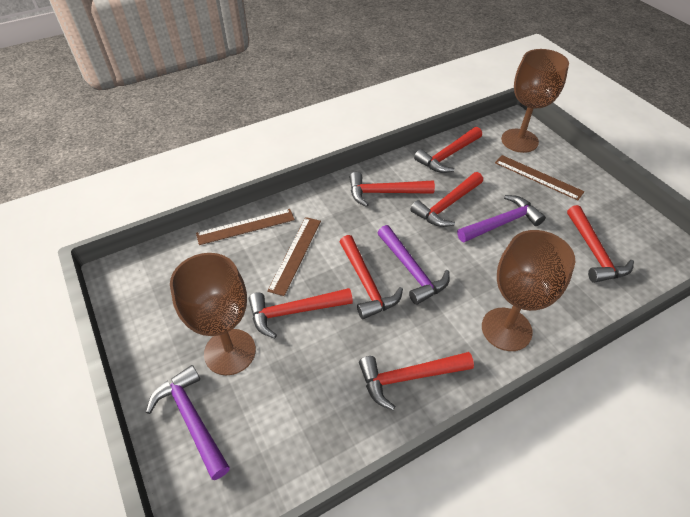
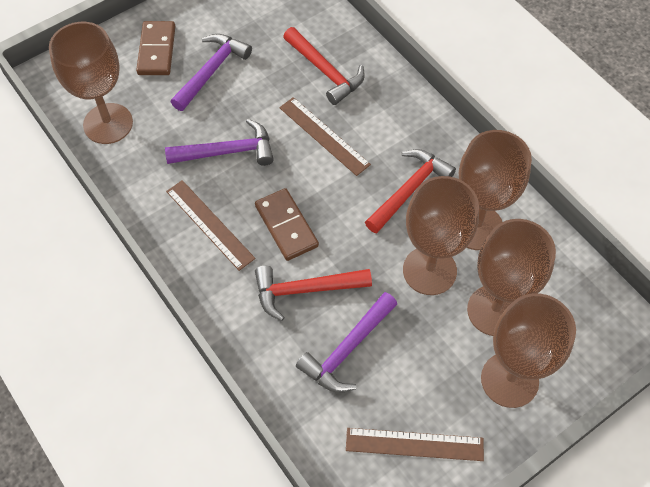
brown domino: 0 -> 2
brown goblet: 3 -> 5
red hammer: 7 -> 3

